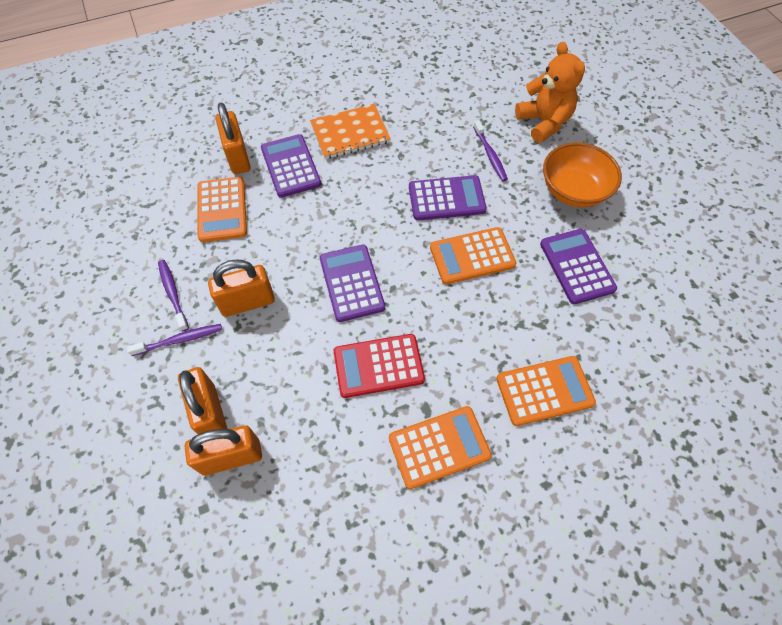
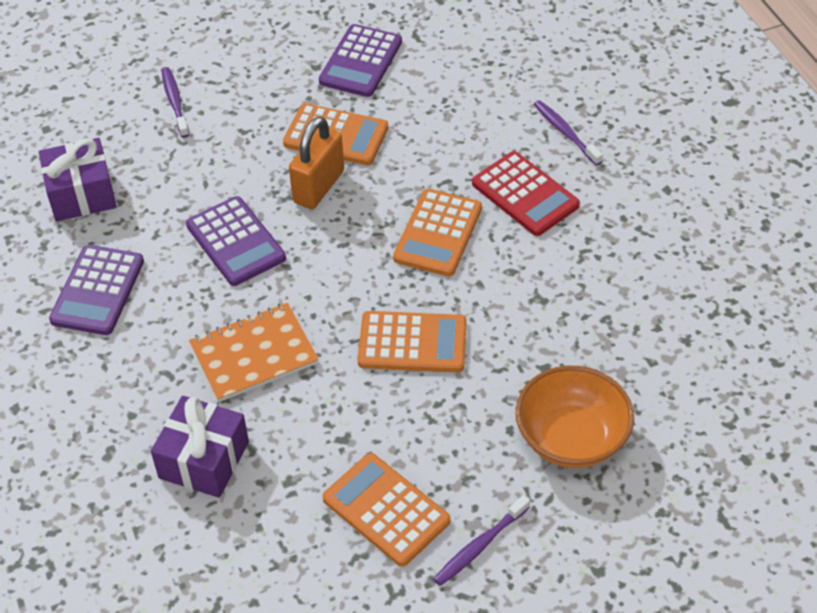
orange padlock: 4 -> 1
orange teddy bear: 1 -> 0
purple calculator: 4 -> 3
purple gift: 0 -> 2

